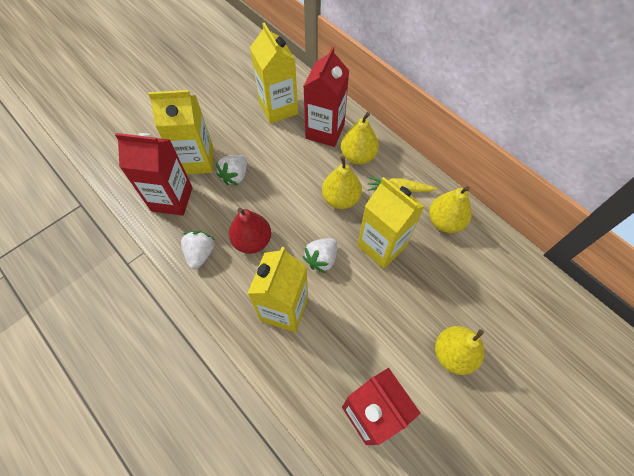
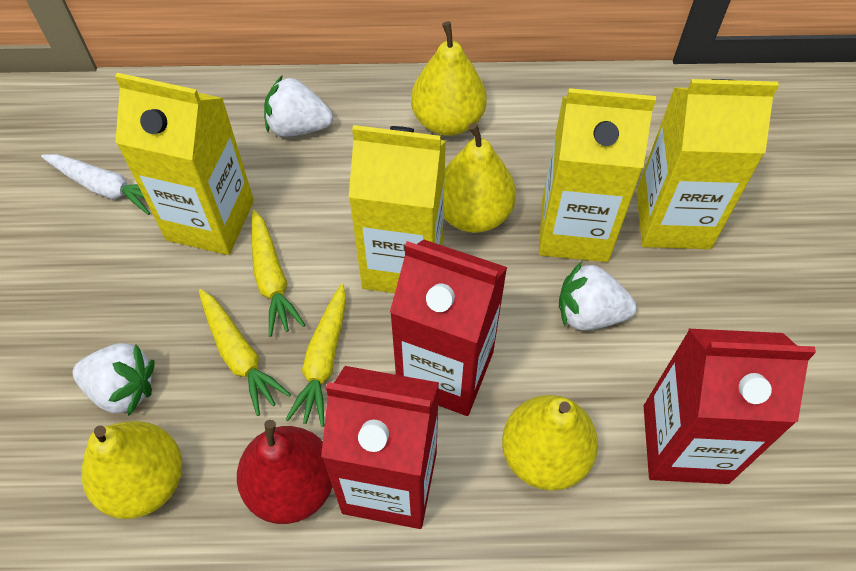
white carrot: 0 -> 1
yellow carrot: 1 -> 3

